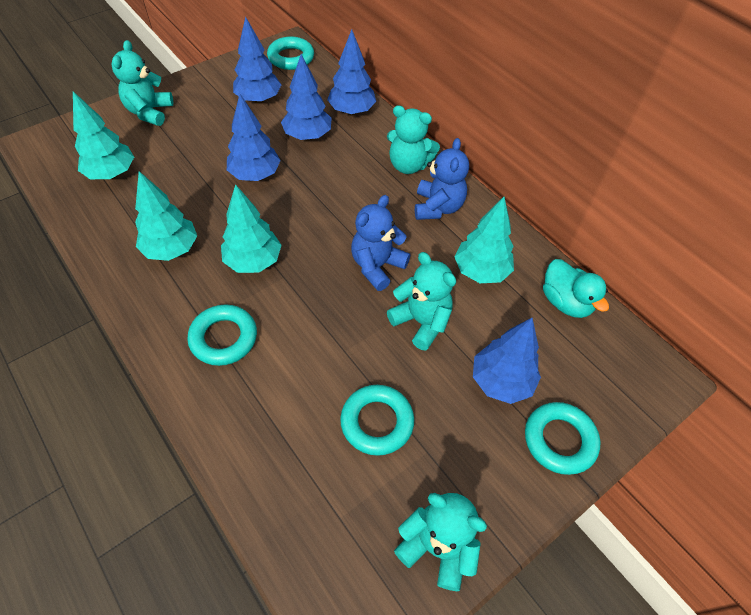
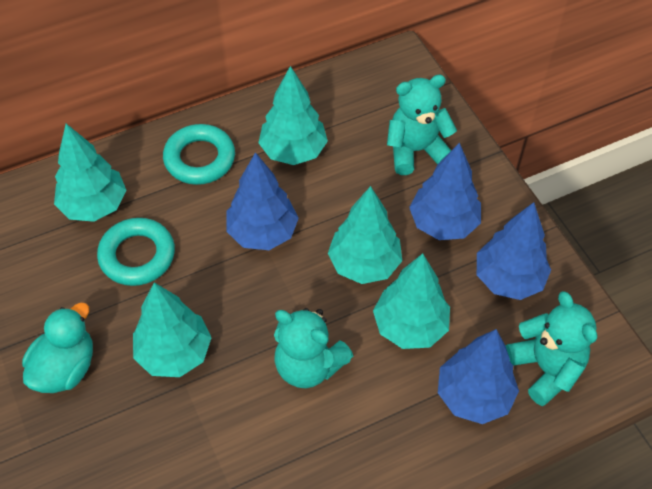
blue teddy bear: 2 -> 0
blue tree: 5 -> 4
turquoise ring: 4 -> 2
turquoise teddy bear: 4 -> 3
turquoise tree: 4 -> 5

